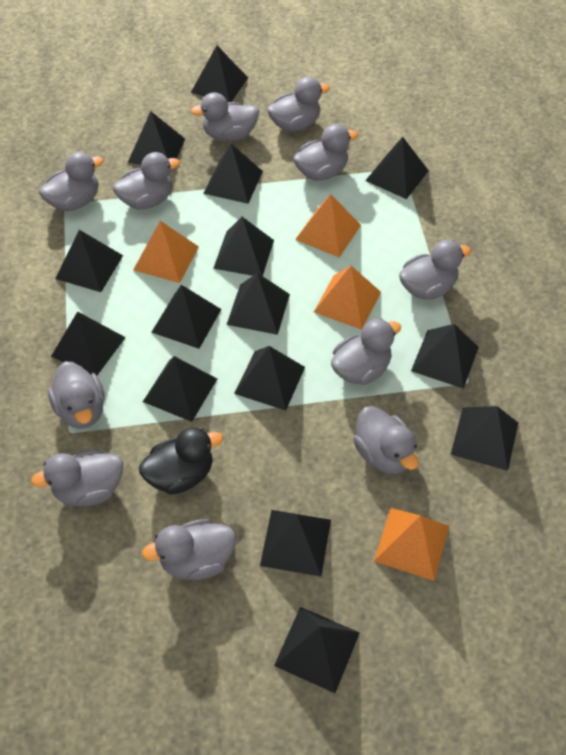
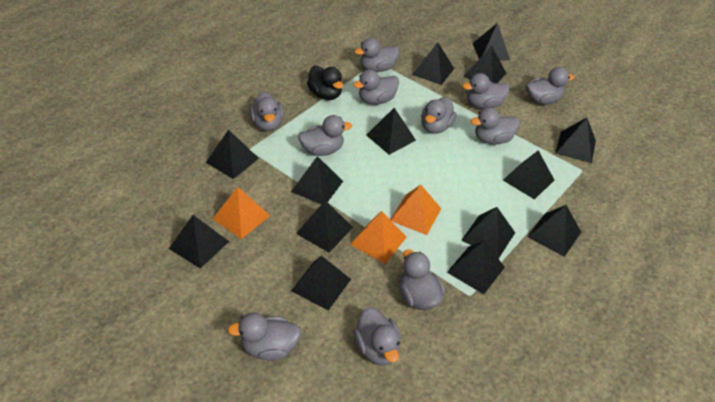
black pyramid: 15 -> 14
orange pyramid: 4 -> 3

